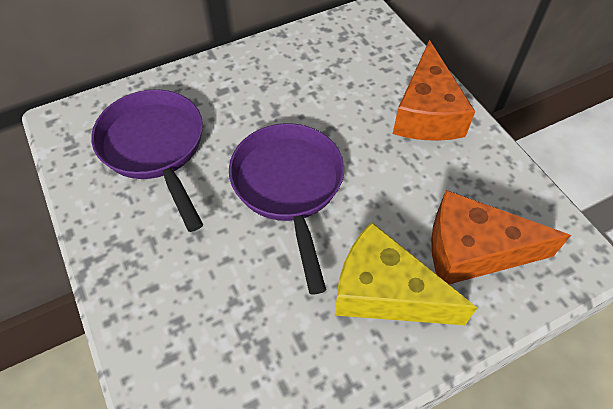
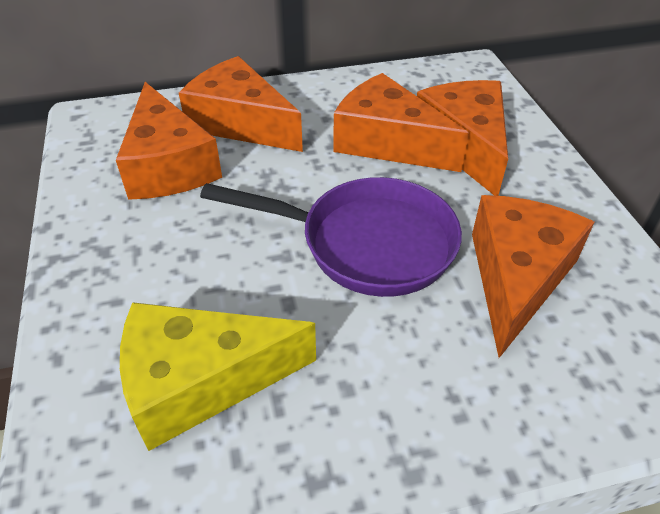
orange cheese: 2 -> 5
purple pan: 2 -> 1

